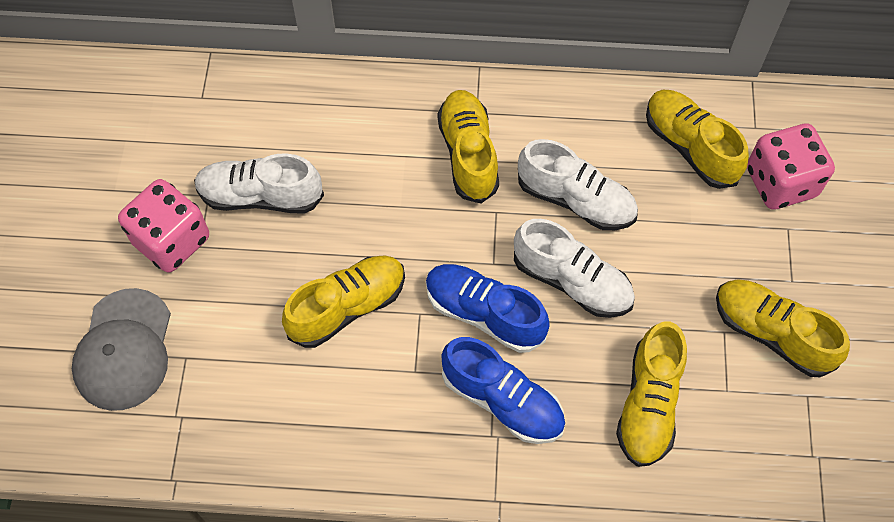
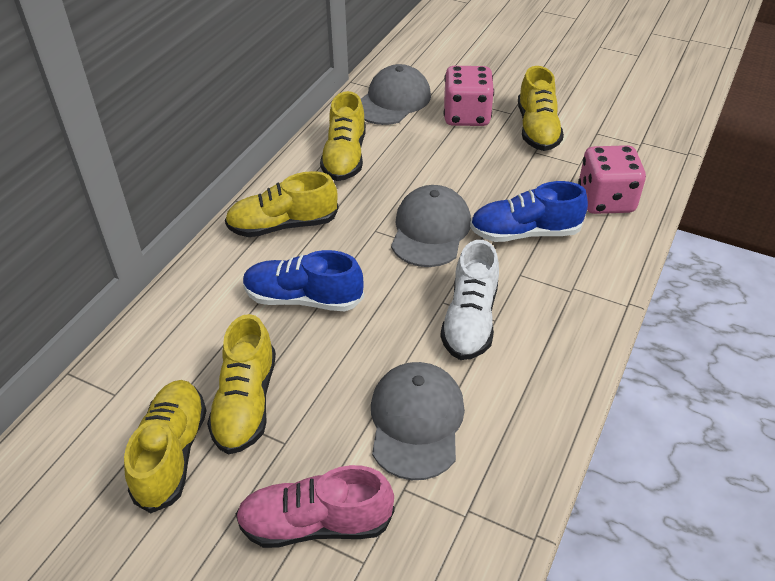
grey cap: 1 -> 3
pink shoe: 0 -> 1
white shoe: 3 -> 1

